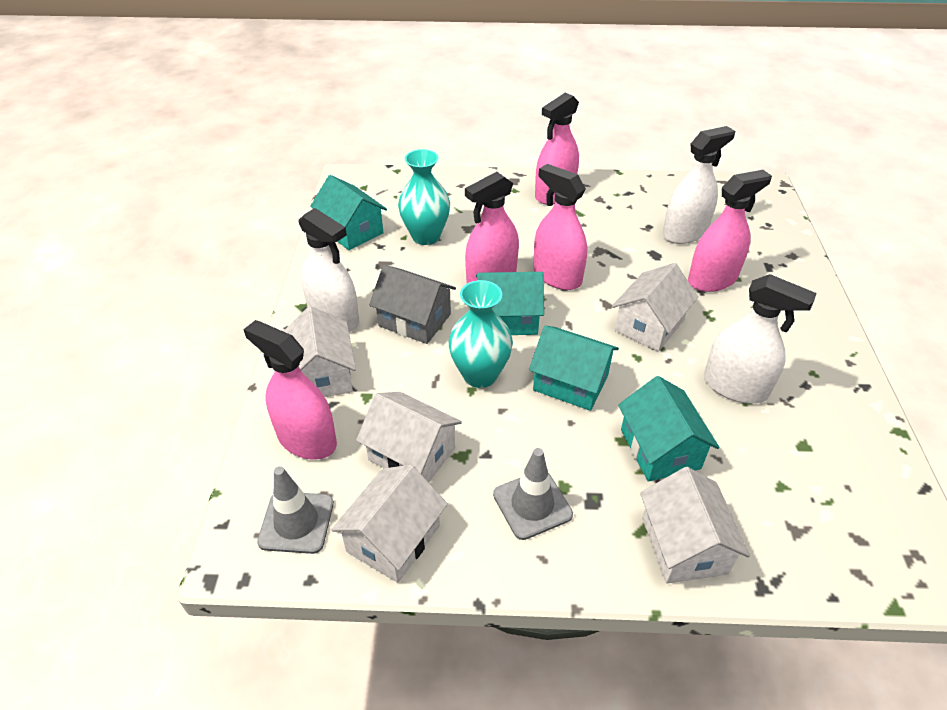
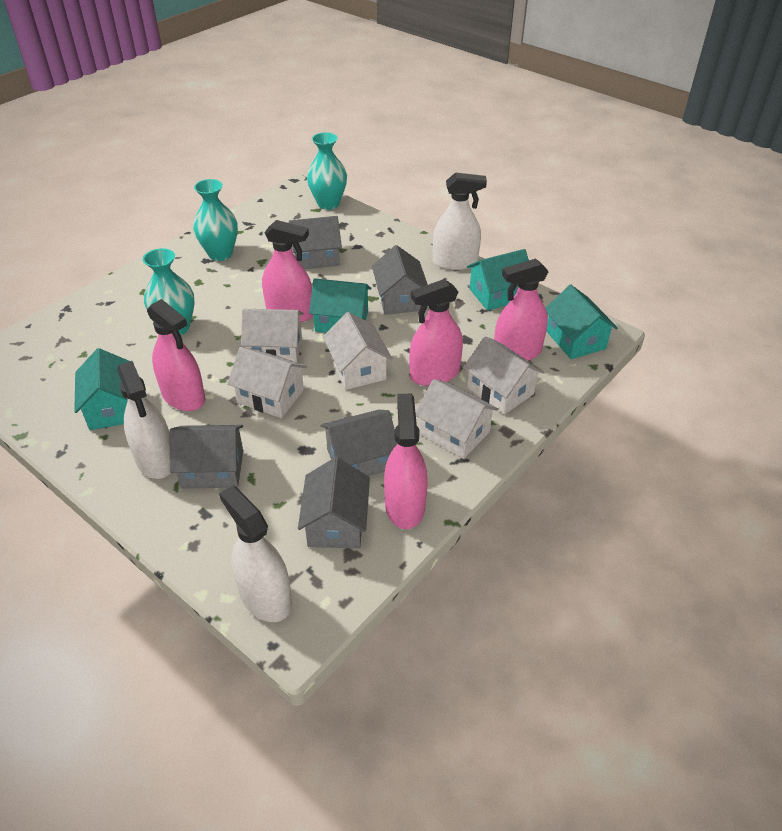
grey house: 1 -> 5
grey traffic cone: 2 -> 0
turquoise vase: 2 -> 3

